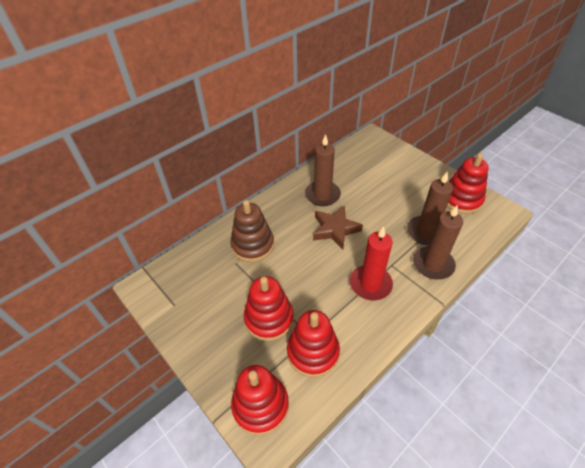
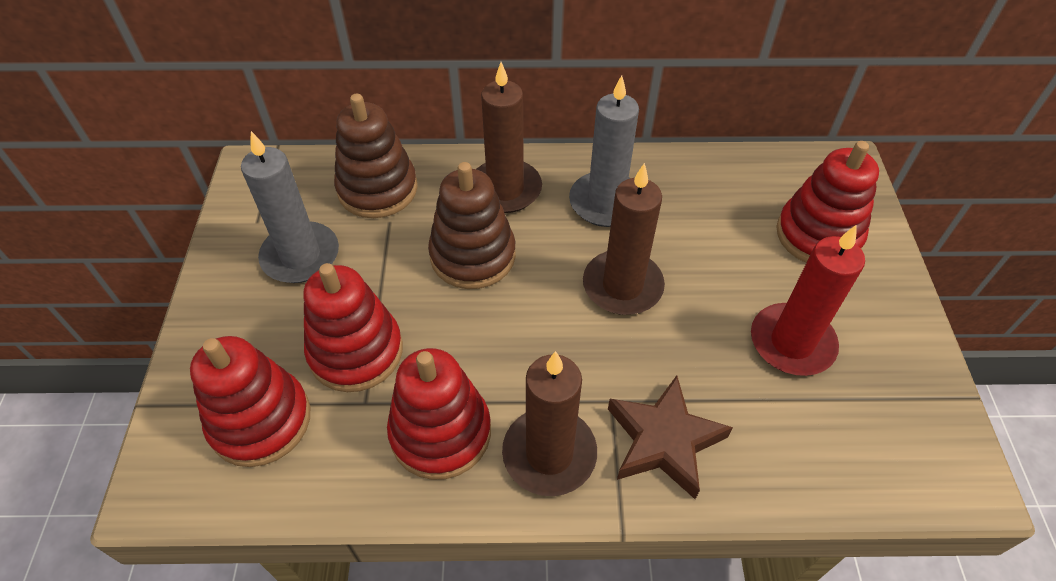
brown stacking toy: 1 -> 2
grey candle: 0 -> 2

